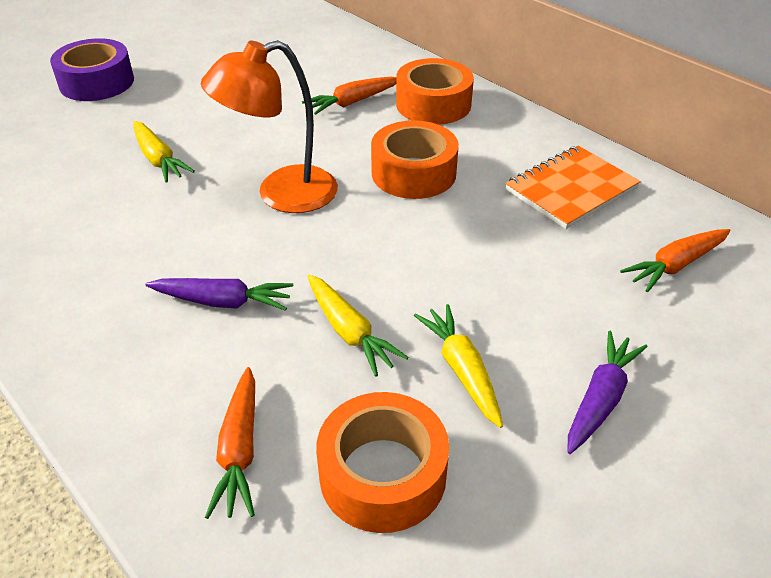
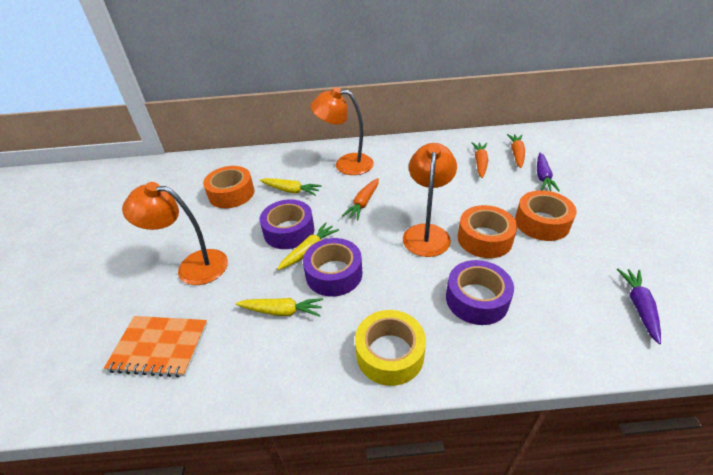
orange lamp: 1 -> 3
purple tape: 1 -> 3
yellow tape: 0 -> 1

